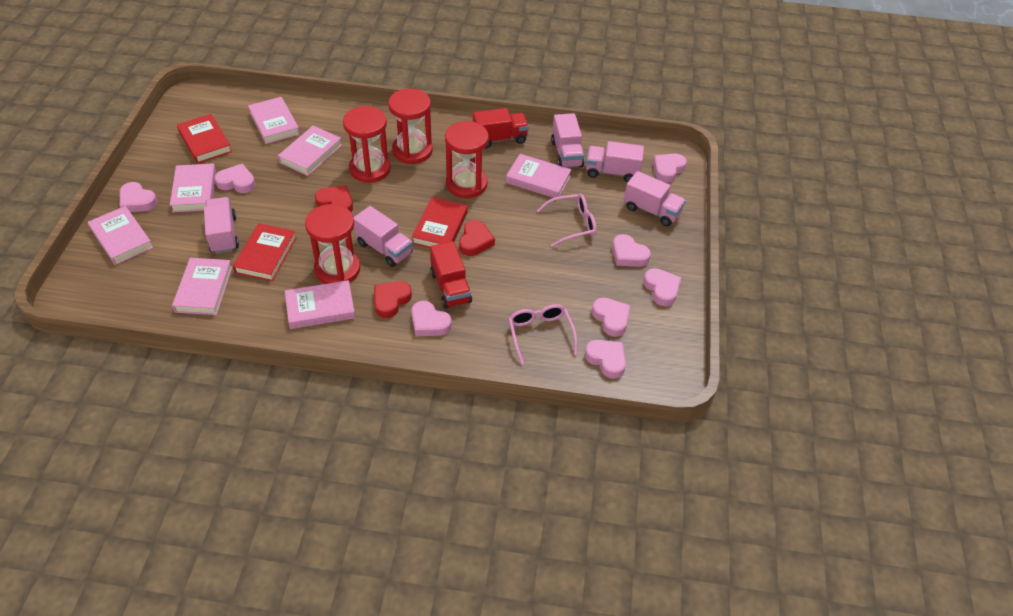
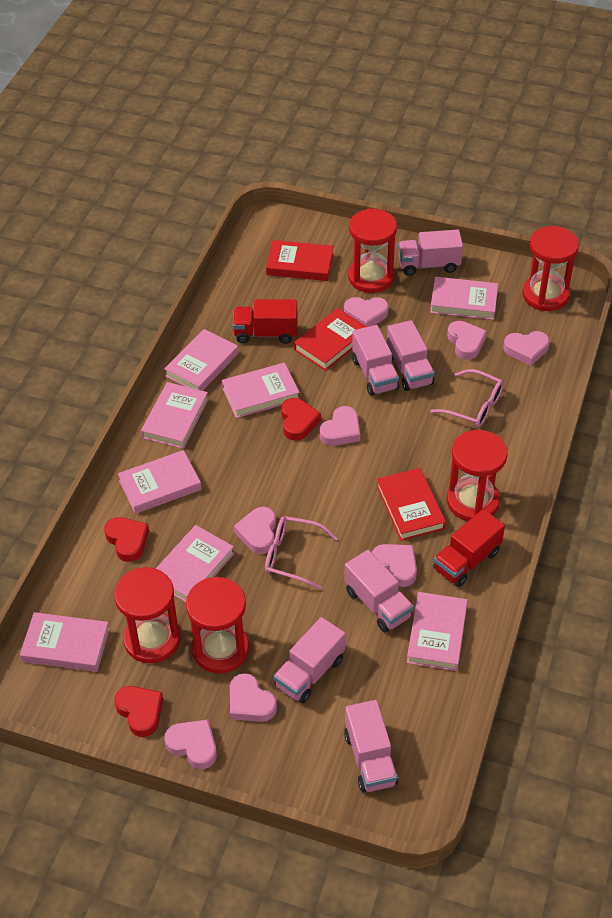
pink book: 7 -> 8
pink truck: 5 -> 6
red hourglass: 4 -> 5

